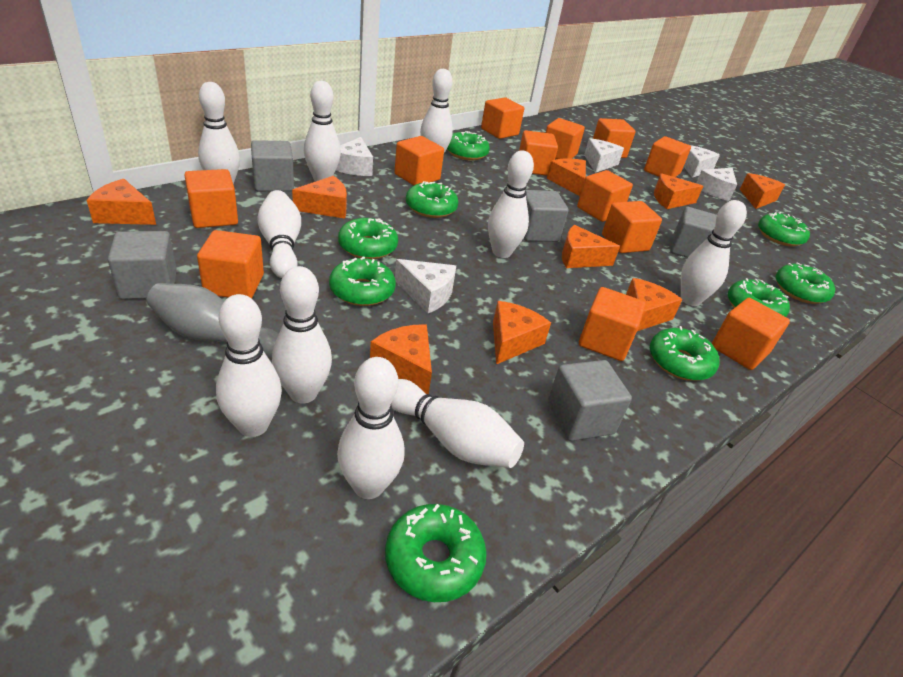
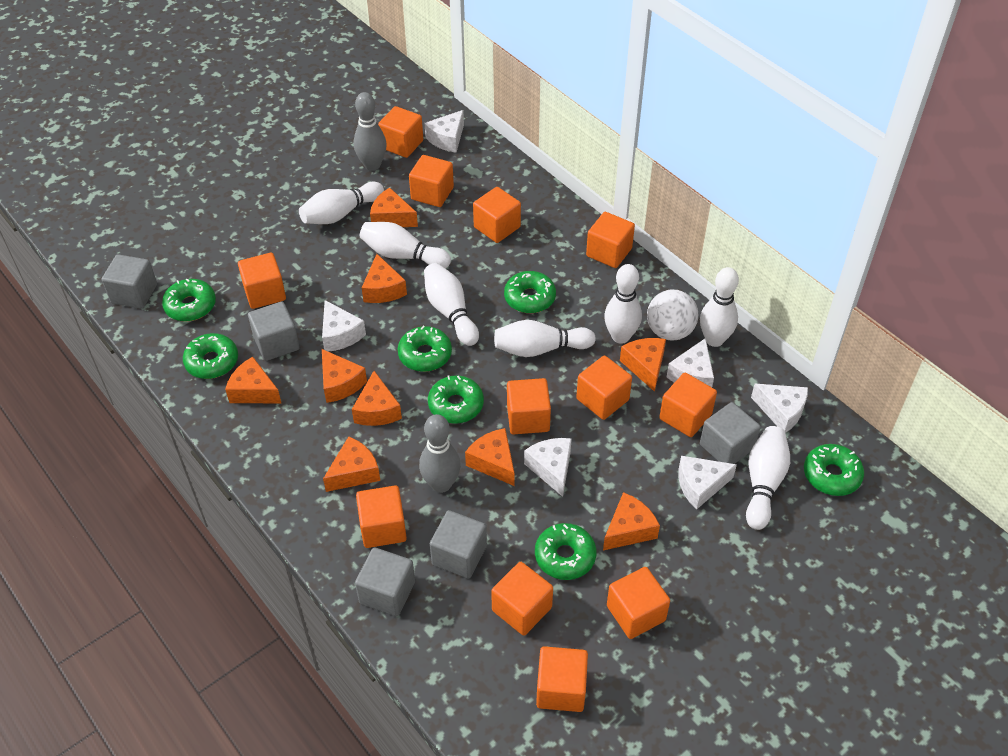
green donut: 9 -> 7
grey bowling pin: 1 -> 2
white ball: 0 -> 1
white bowling pin: 10 -> 7
white cheese: 5 -> 6

